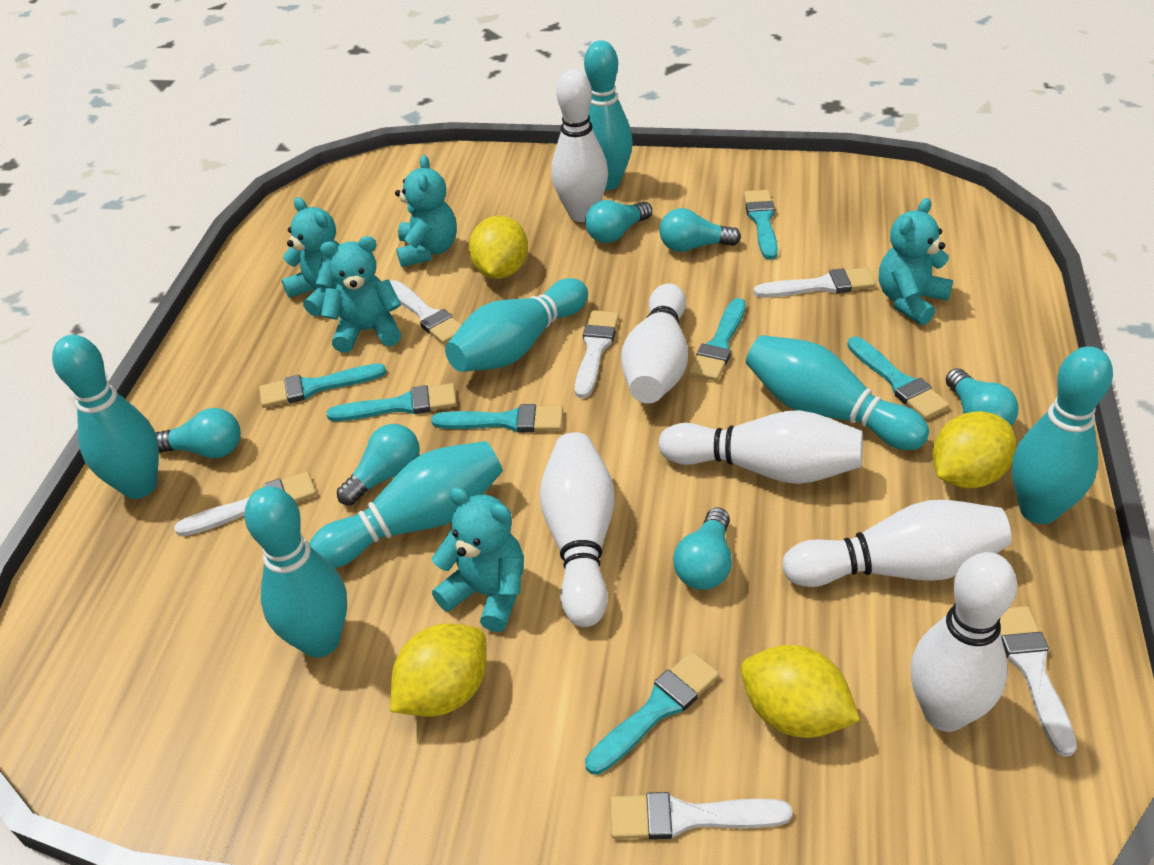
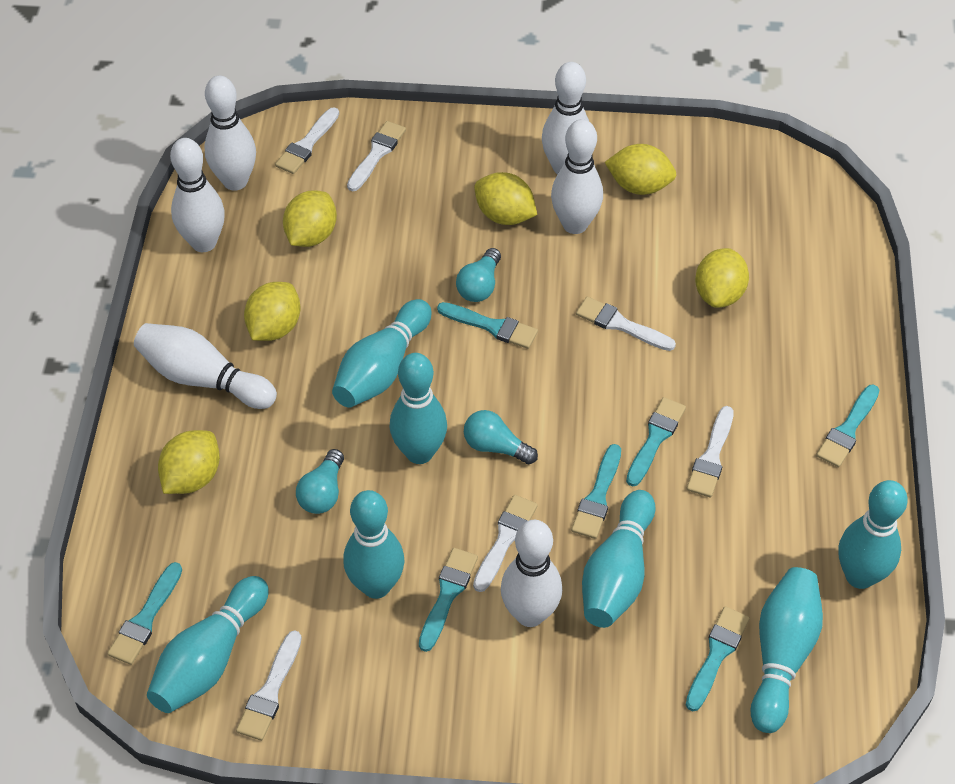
turquoise light bulb: 6 -> 3
turquoise teddy bear: 5 -> 0
yellow lemon: 4 -> 6

